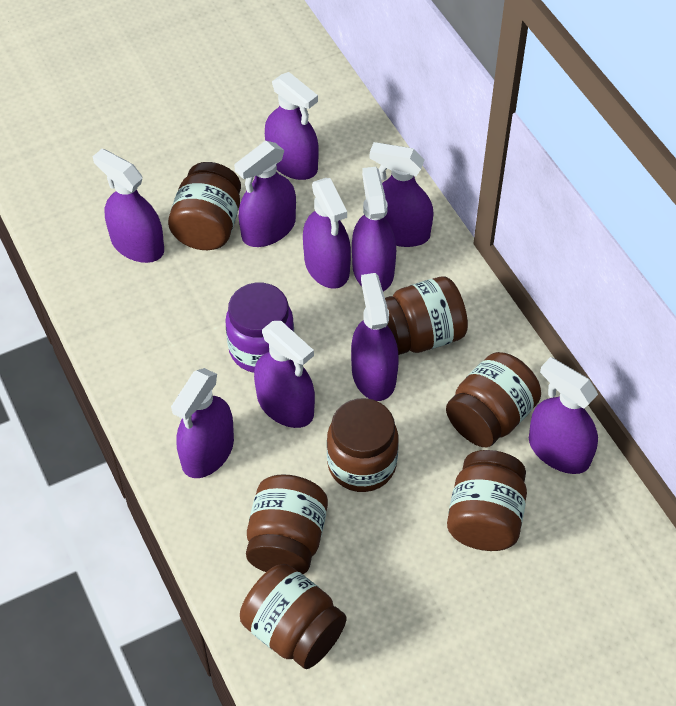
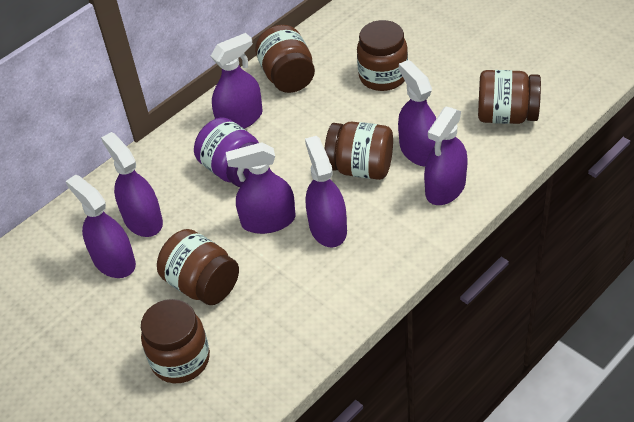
brown jar: 7 -> 6
purple spray bottle: 10 -> 7

